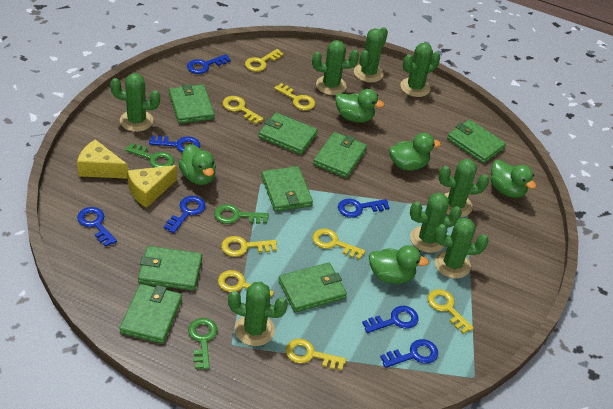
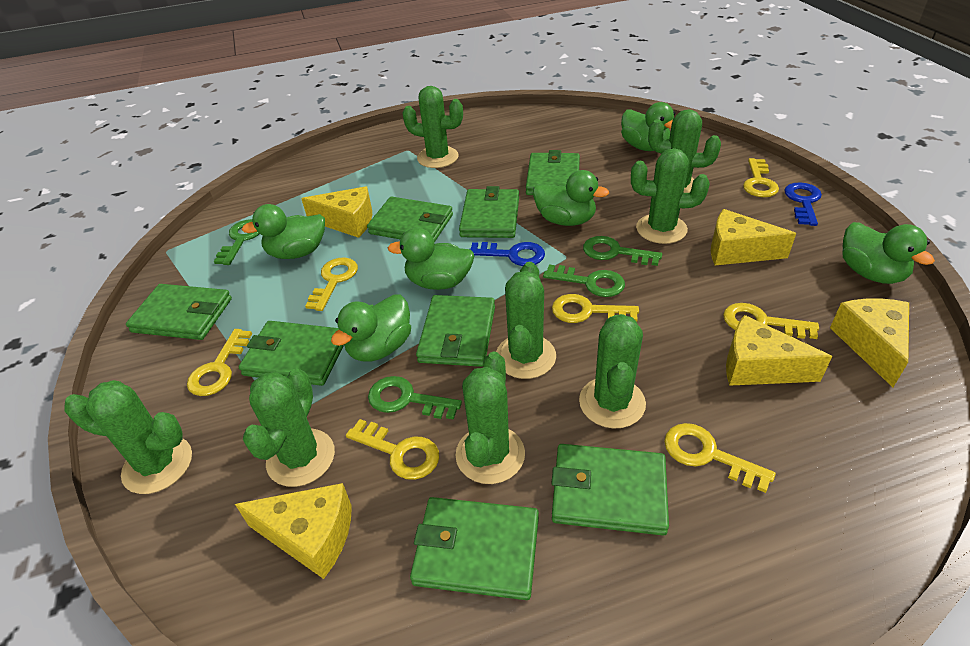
blue key: 7 -> 2
green duck: 5 -> 6
green key: 3 -> 4
yellow cheese: 2 -> 5
yellow key: 8 -> 7

